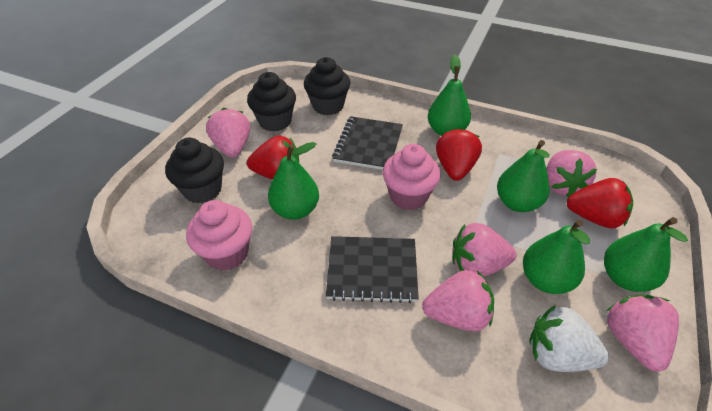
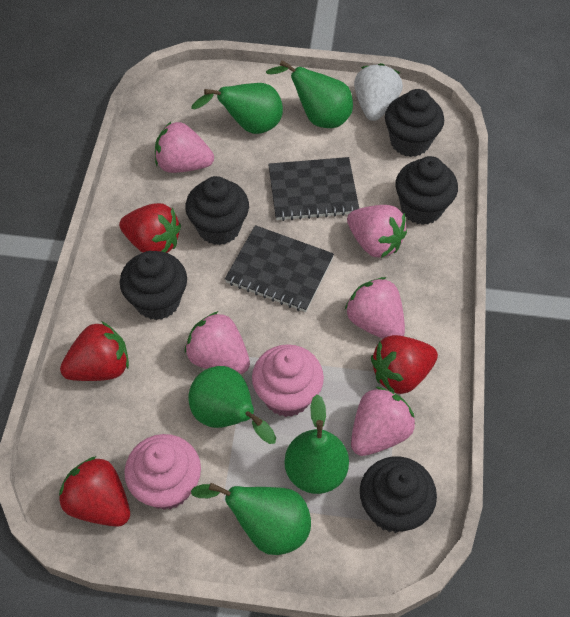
black cupcake: 3 -> 5
red strawberry: 3 -> 4

